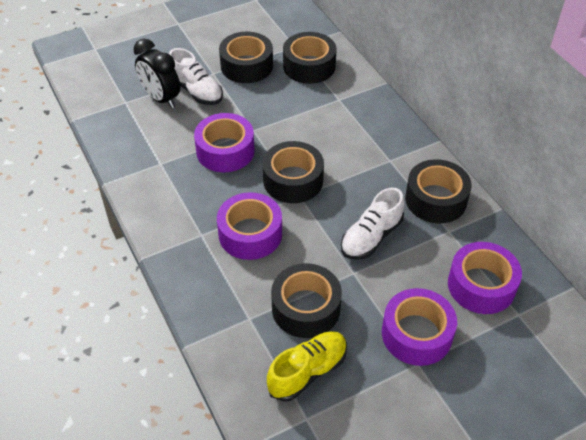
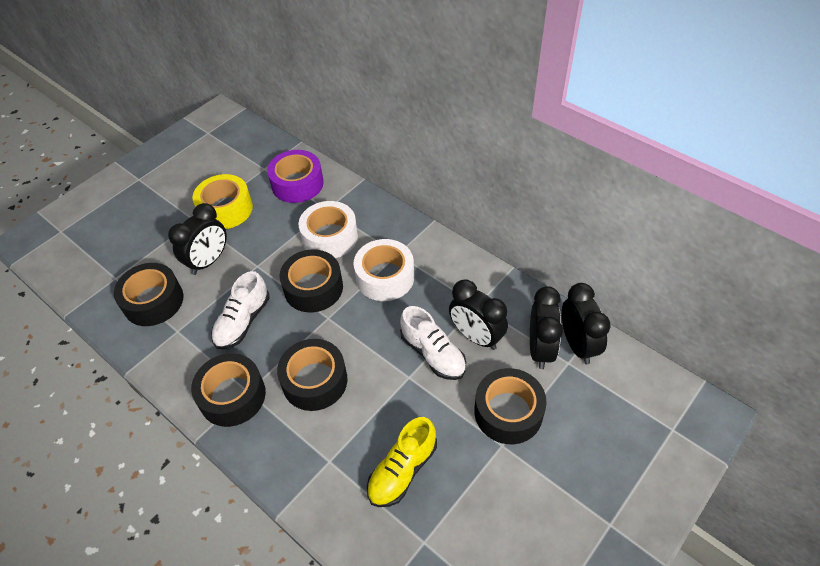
black clock: 1 -> 4
purple tape: 4 -> 1
white tape: 0 -> 2
yellow tape: 0 -> 1

